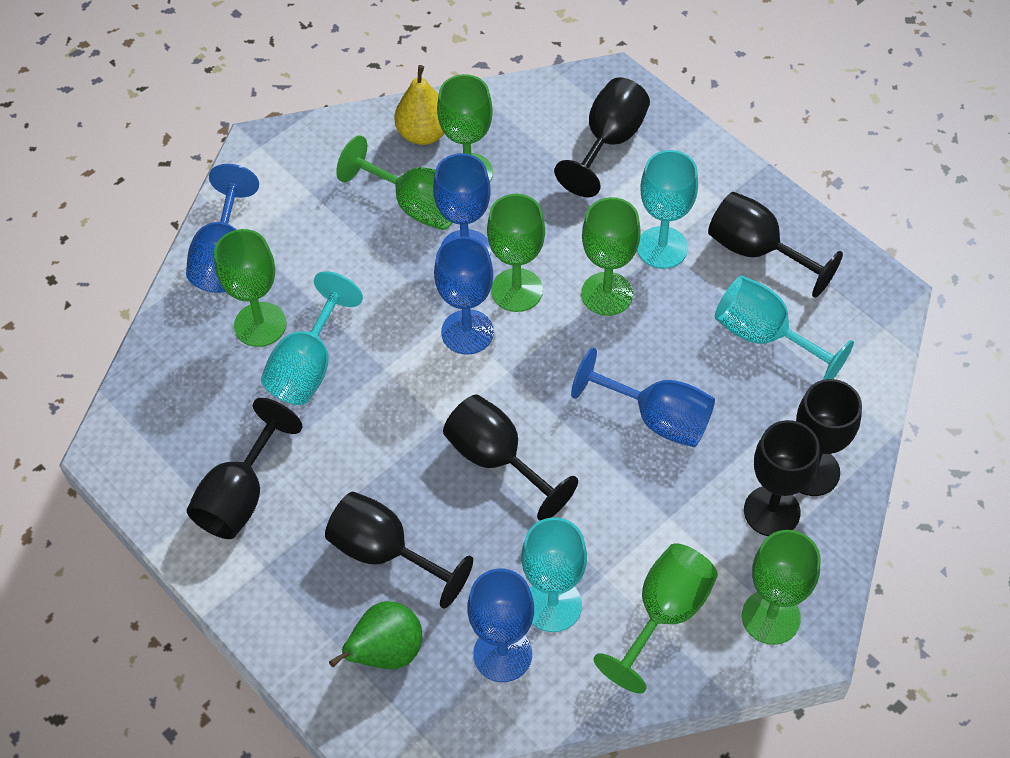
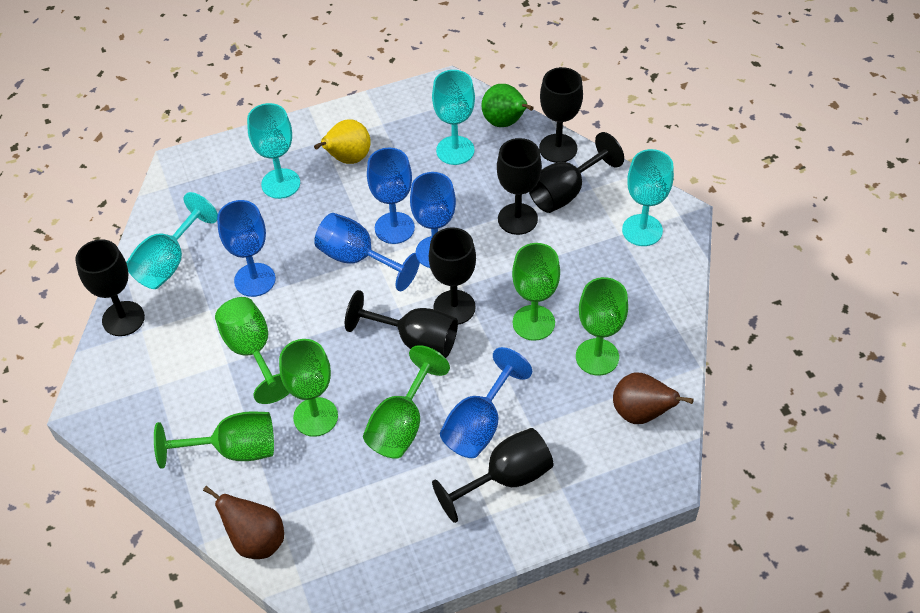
brown pear: 0 -> 2
green goblet: 7 -> 6

